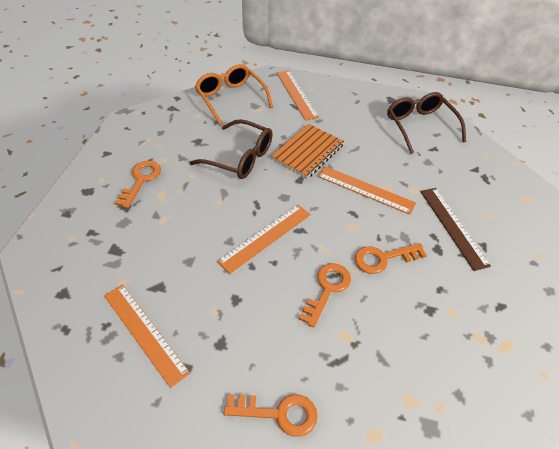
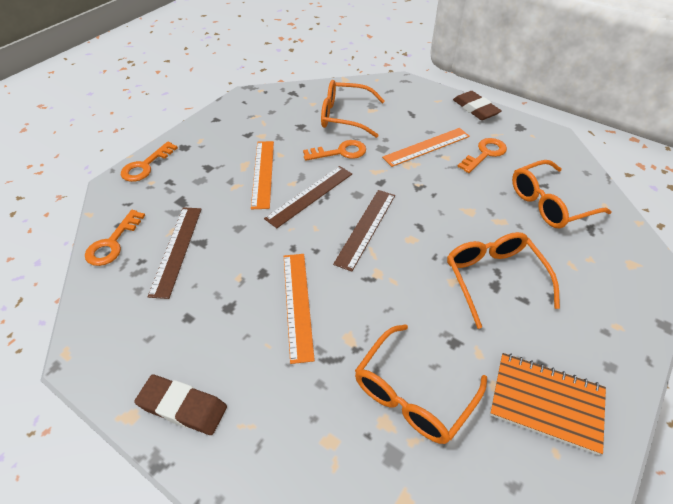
brown eraser: 0 -> 2
brown glasses: 2 -> 0
brown ruler: 1 -> 3
orange glasses: 1 -> 4
orange ruler: 4 -> 3

